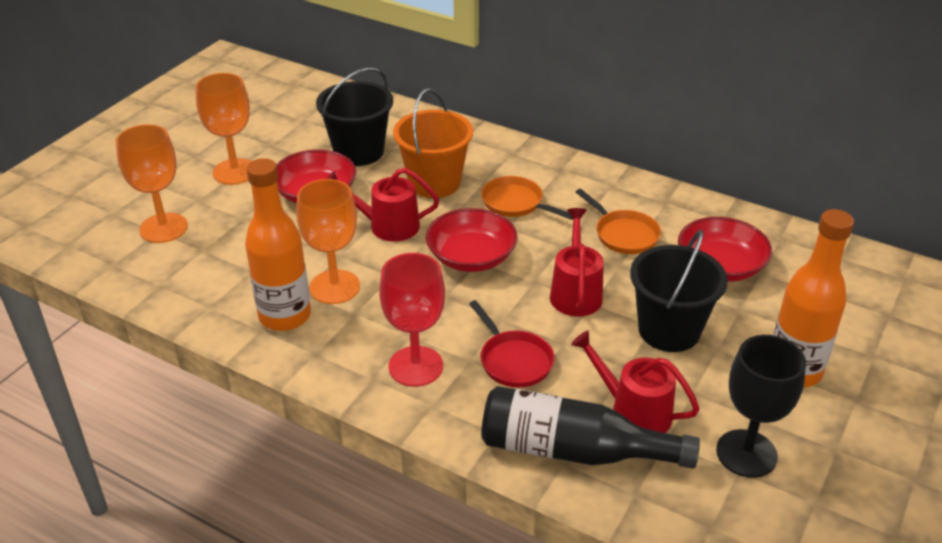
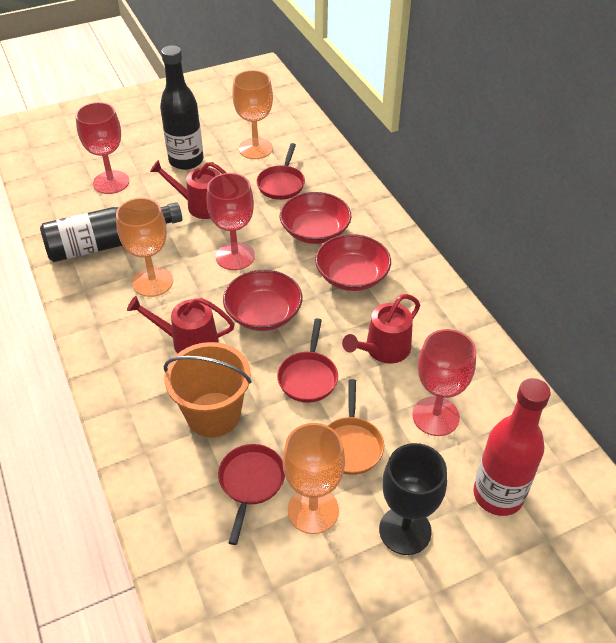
black bottle: 1 -> 2
black bucket: 2 -> 0
orange bottle: 2 -> 0
orange pan: 2 -> 1
red bottle: 0 -> 1
red goblet: 1 -> 3
red pan: 1 -> 3

